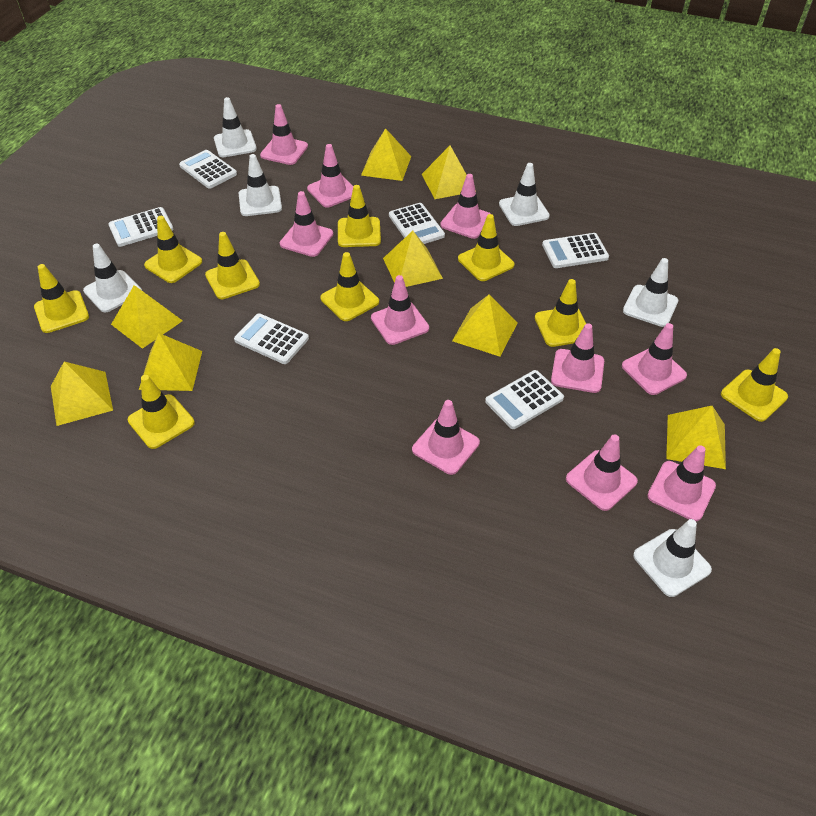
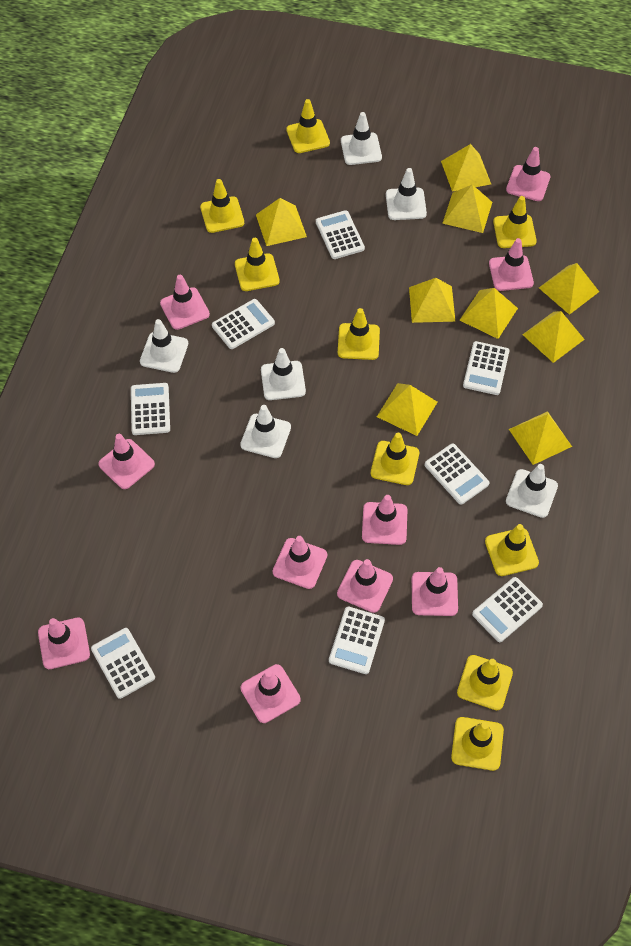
white calculator: 6 -> 8
yellow pyramid: 8 -> 9

